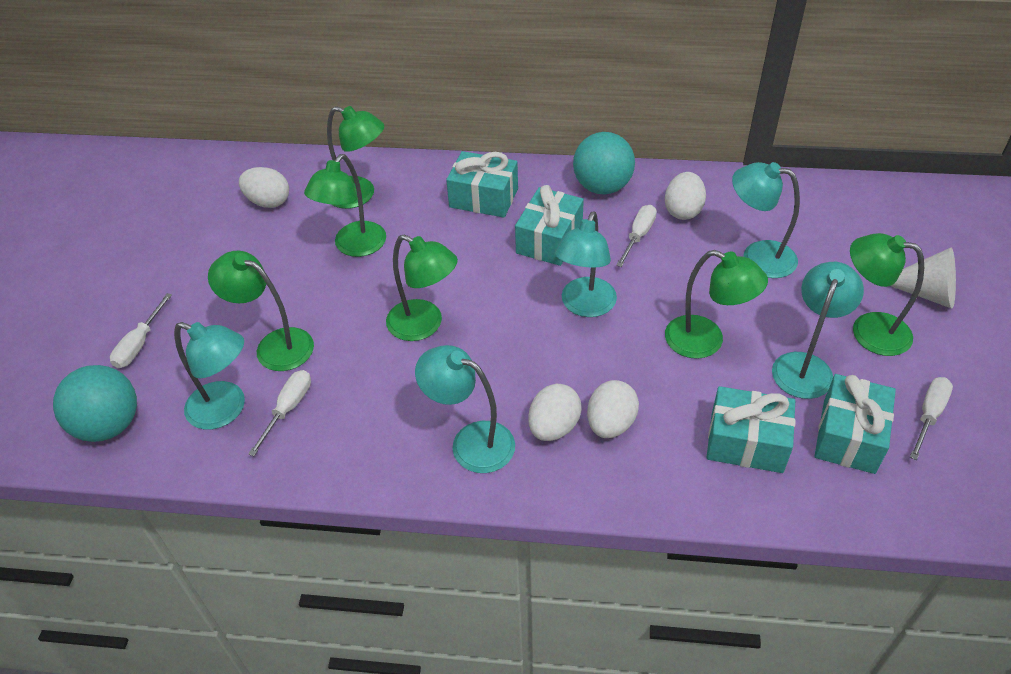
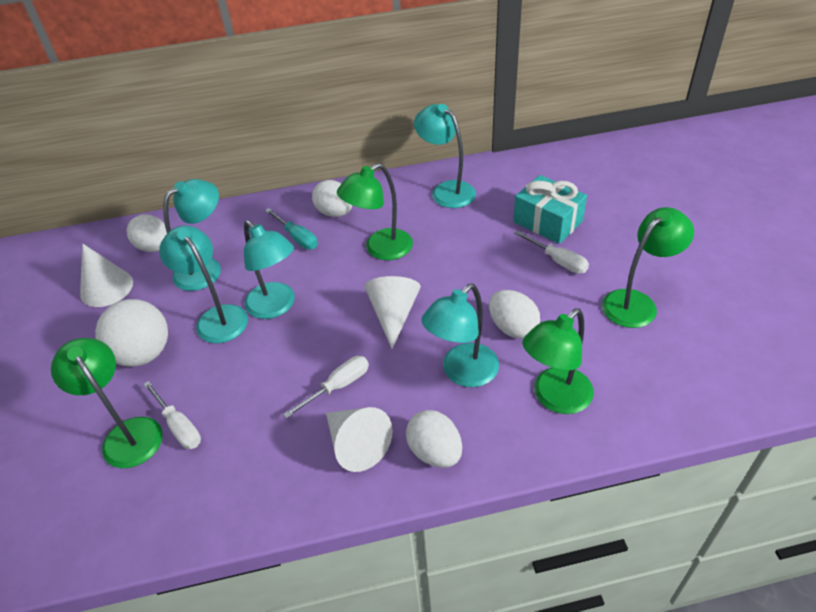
green lamp: 6 -> 4
turquoise ball: 2 -> 0
turquoise gift: 4 -> 1
turquoise screwdriver: 0 -> 1
white ball: 0 -> 1
white cone: 1 -> 3
white screwdriver: 4 -> 3

